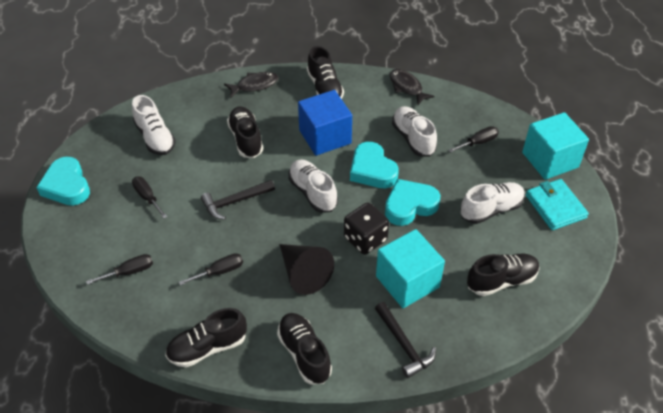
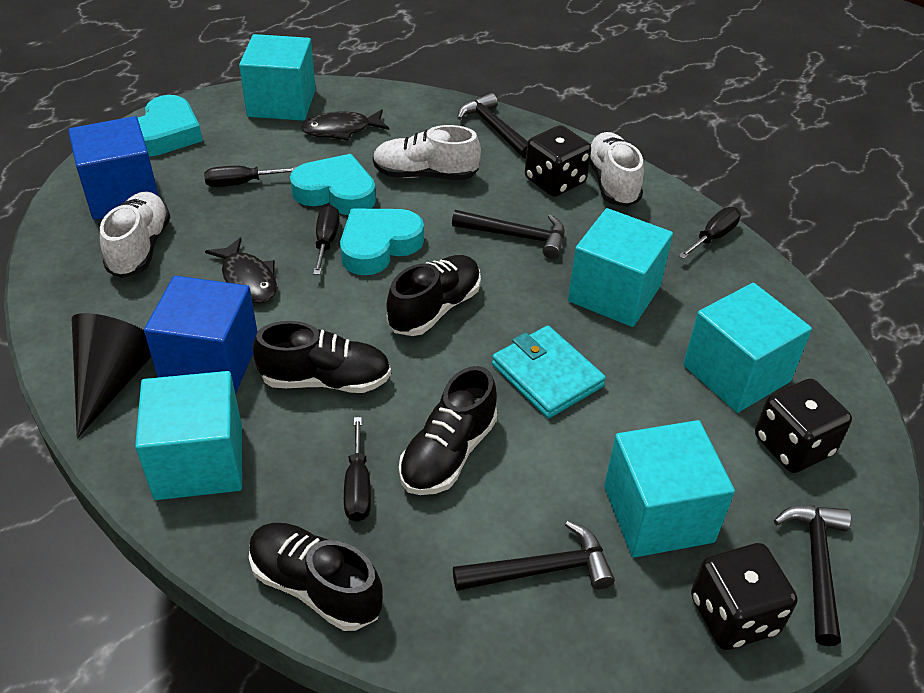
black dice: 1 -> 3
black hammer: 2 -> 4
black shoe: 5 -> 4
blue cube: 1 -> 2
turquoise cube: 2 -> 5
white shoe: 4 -> 3

